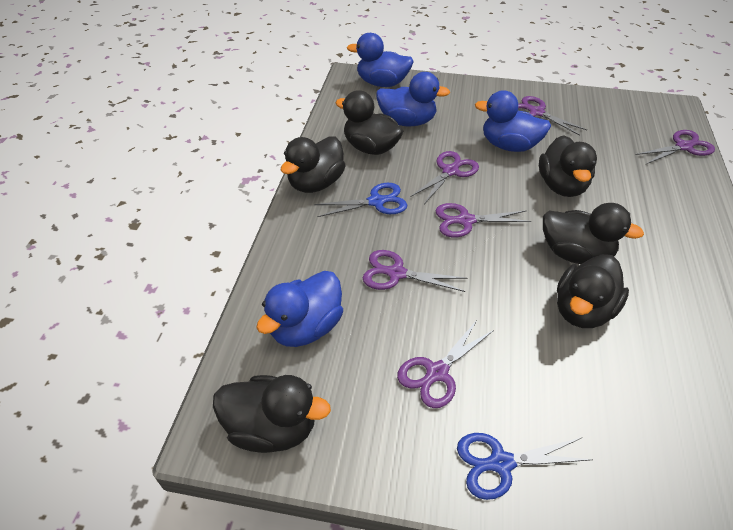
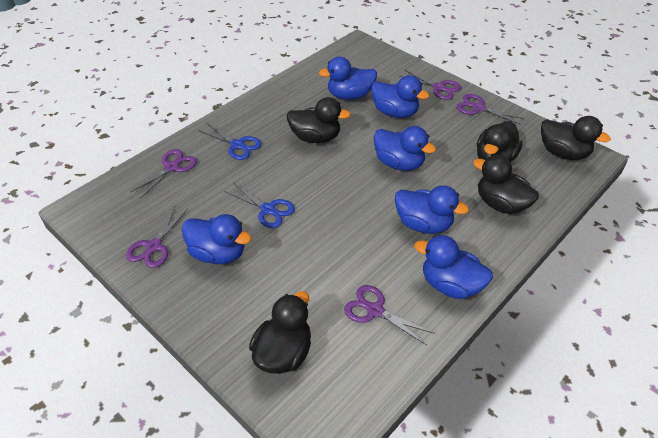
black duck: 6 -> 5
blue duck: 4 -> 6
purple scissors: 6 -> 5

